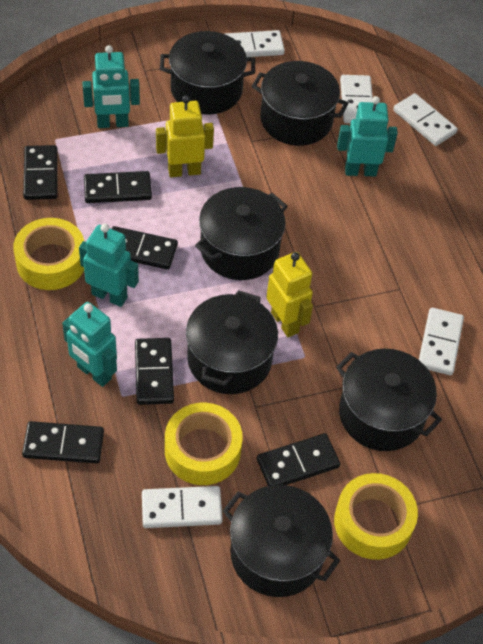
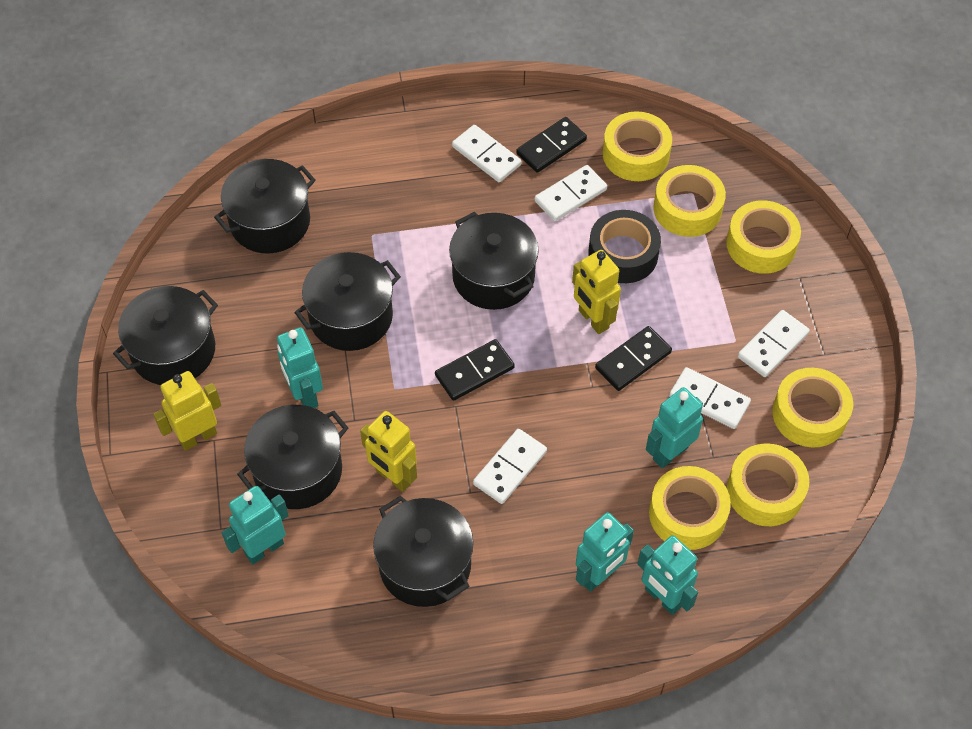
black domino: 6 -> 3
black tape: 0 -> 1
turquoise robot: 4 -> 5
yellow robot: 2 -> 3
yellow tape: 3 -> 6

